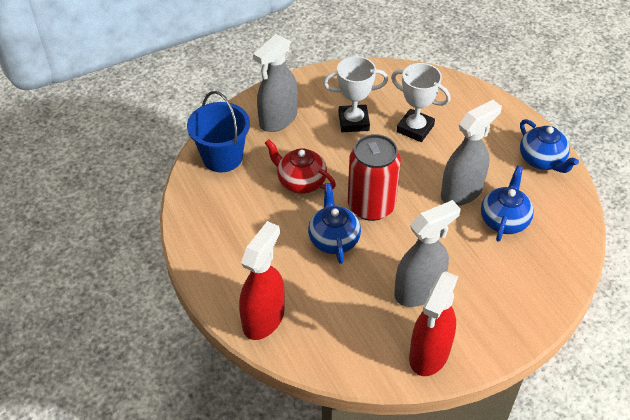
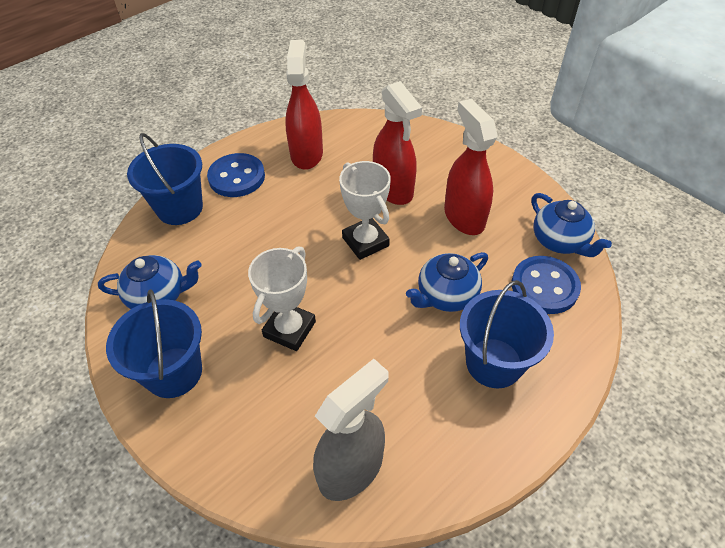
blue bucket: 1 -> 3
blue button: 0 -> 2
grey spray bottle: 3 -> 1
red can: 1 -> 0
red spray bottle: 2 -> 3
red teapot: 1 -> 0

